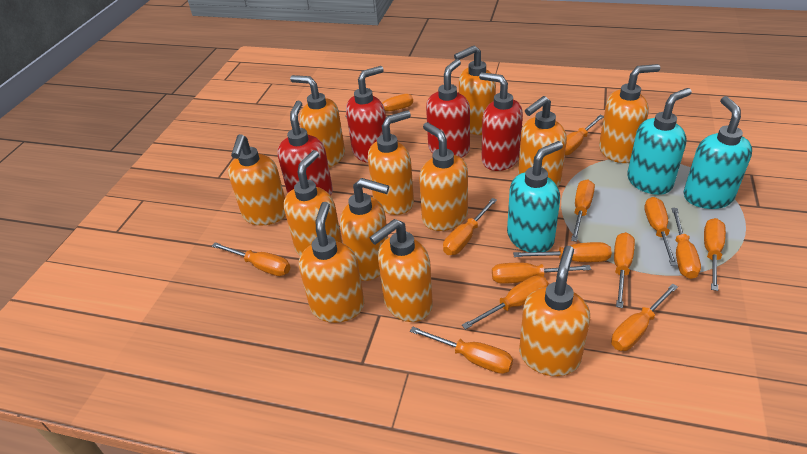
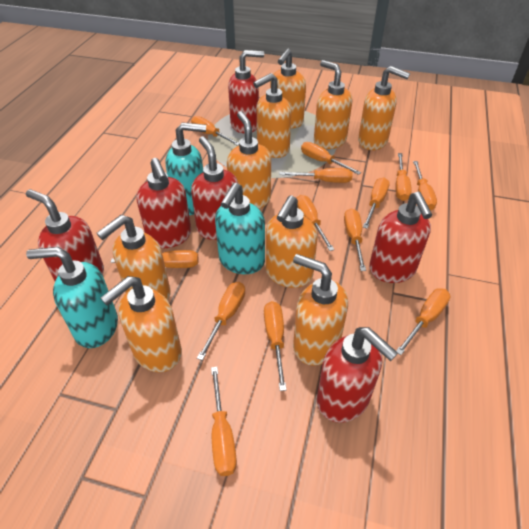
orange screwdriver: 14 -> 13
orange soap dispenser: 12 -> 9
red soap dispenser: 4 -> 6

